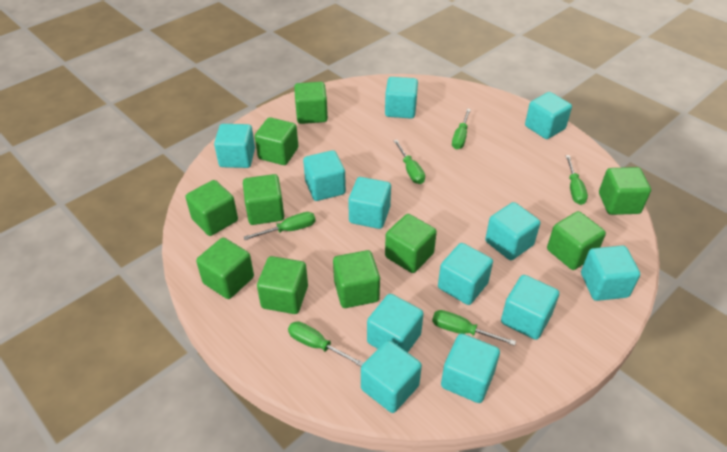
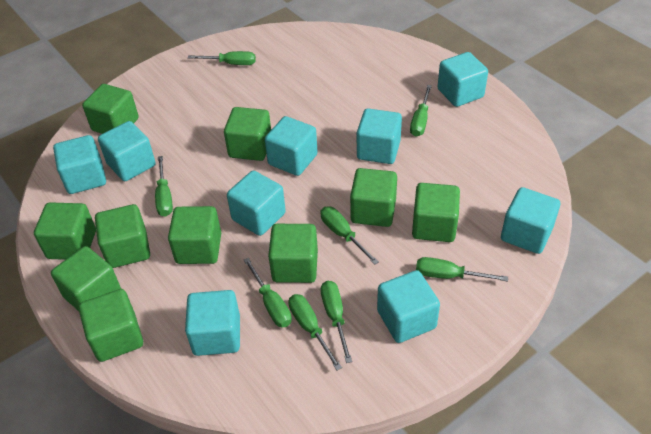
green screwdriver: 6 -> 8
turquoise cube: 12 -> 9

